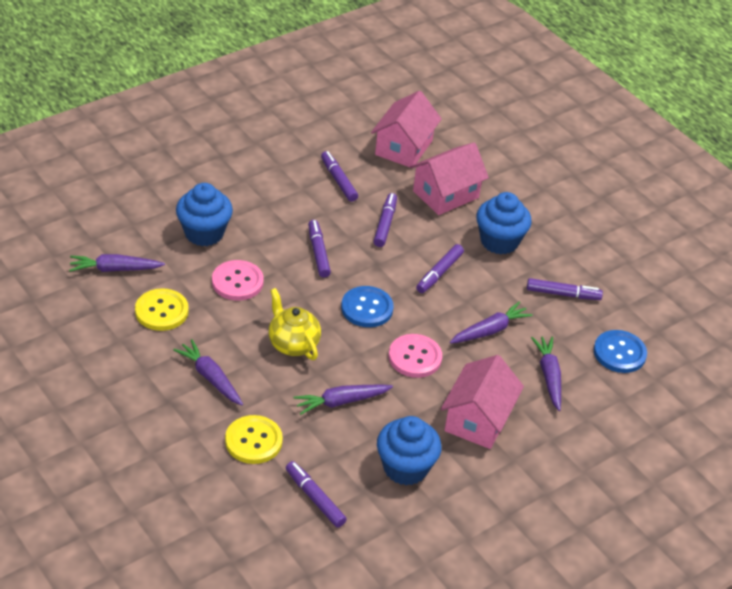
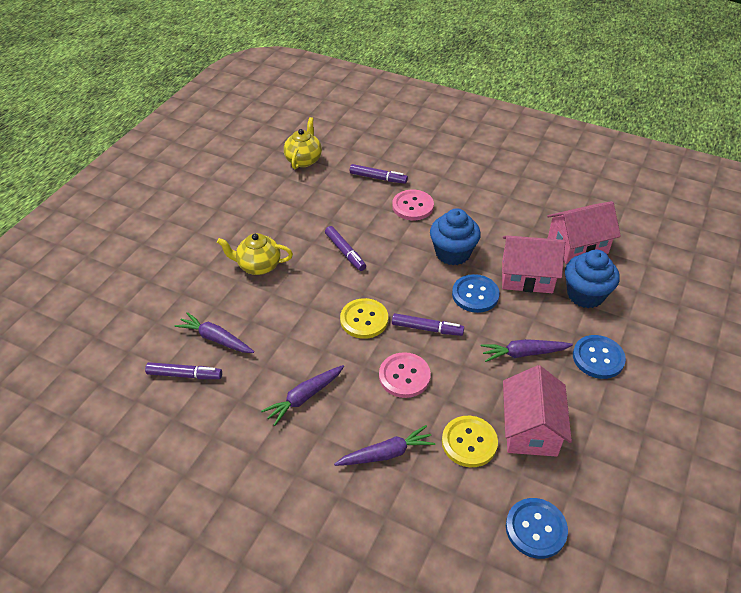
blue button: 2 -> 3
blue cupcake: 3 -> 2
purple carrot: 5 -> 4
purple marker: 6 -> 4
yellow teapot: 1 -> 2

